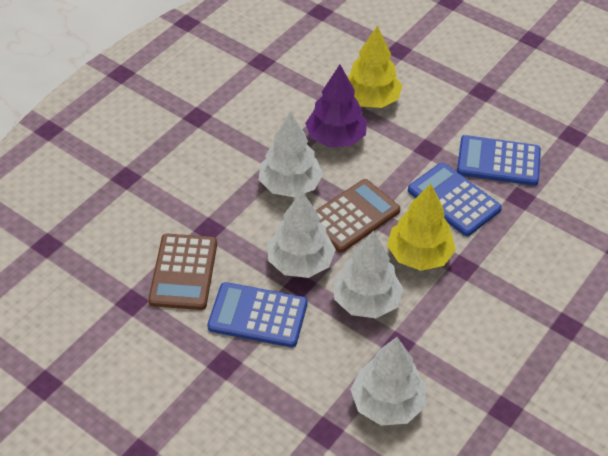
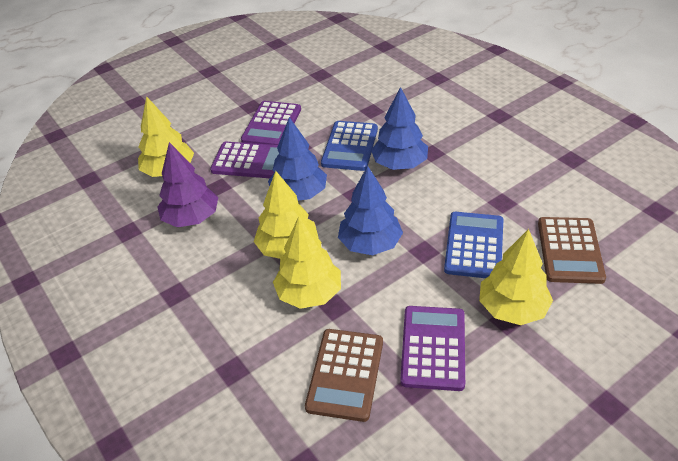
blue calculator: 3 -> 2
blue tree: 0 -> 3
purple calculator: 0 -> 3
white tree: 4 -> 0
yellow tree: 2 -> 4

